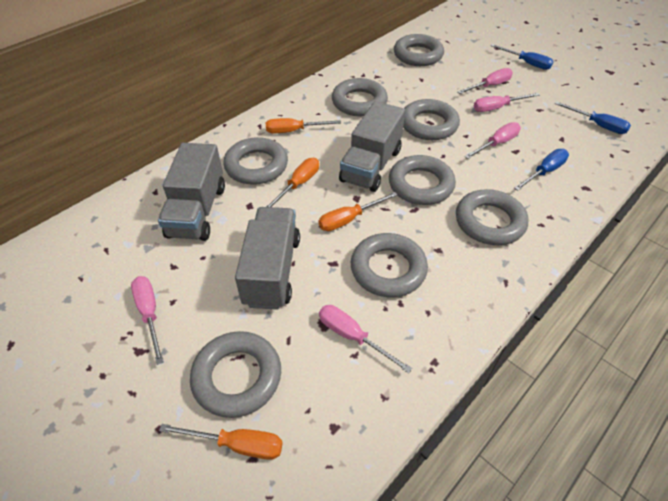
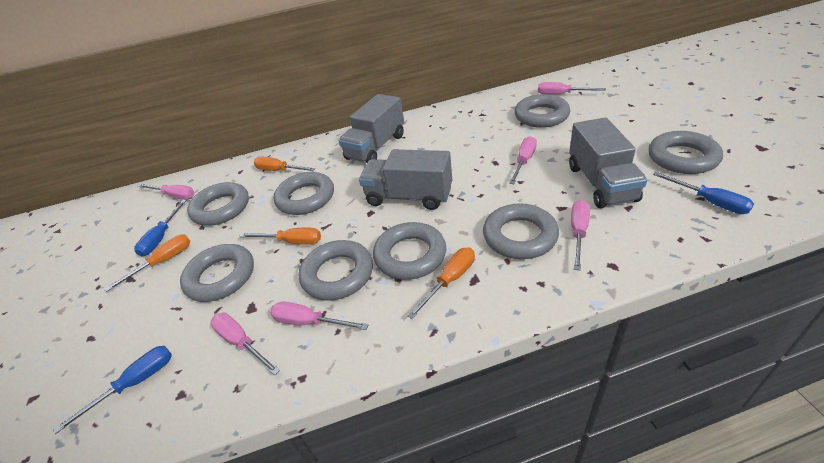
pink screwdriver: 5 -> 6

